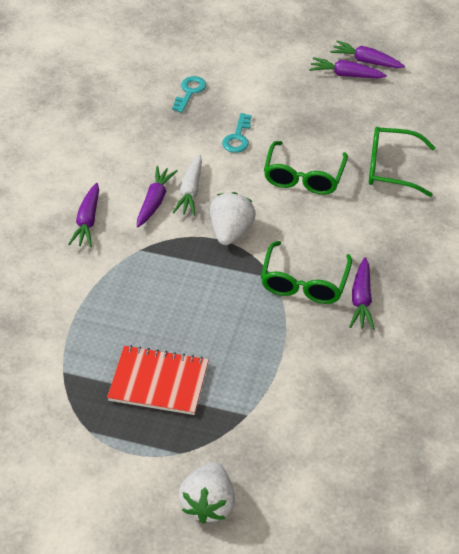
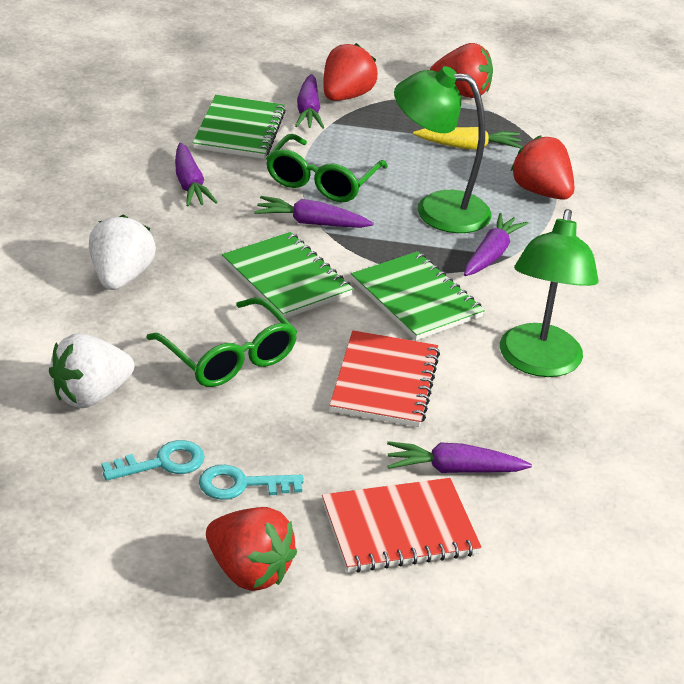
green glasses: 3 -> 2
green lamp: 0 -> 2
green notebook: 0 -> 3
red notebook: 1 -> 2
red strawberry: 0 -> 4
white carrot: 1 -> 0
yellow carrot: 0 -> 1

